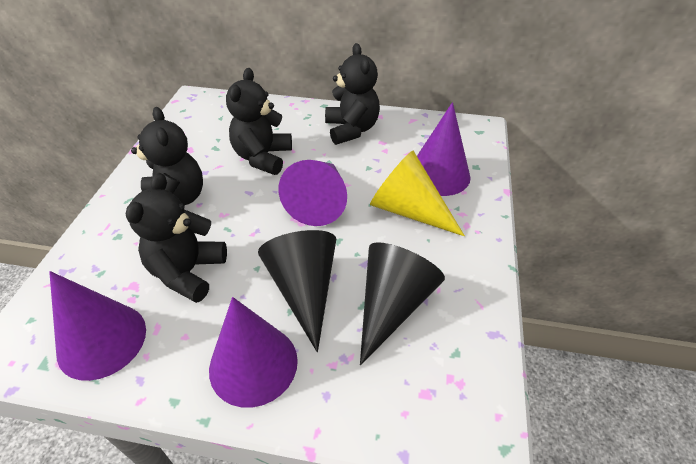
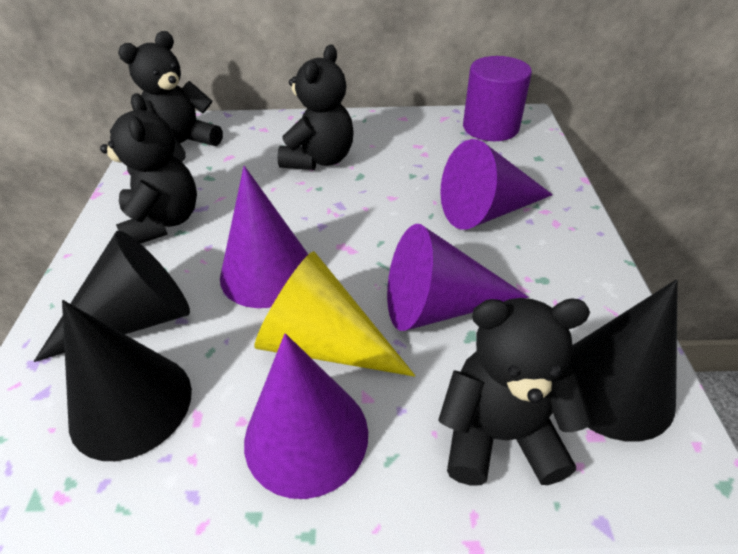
black cone: 2 -> 3
purple cylinder: 0 -> 1

